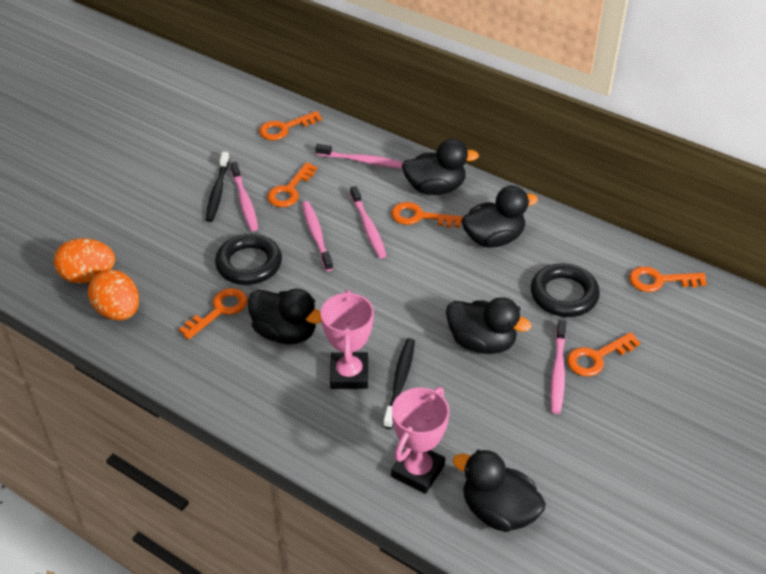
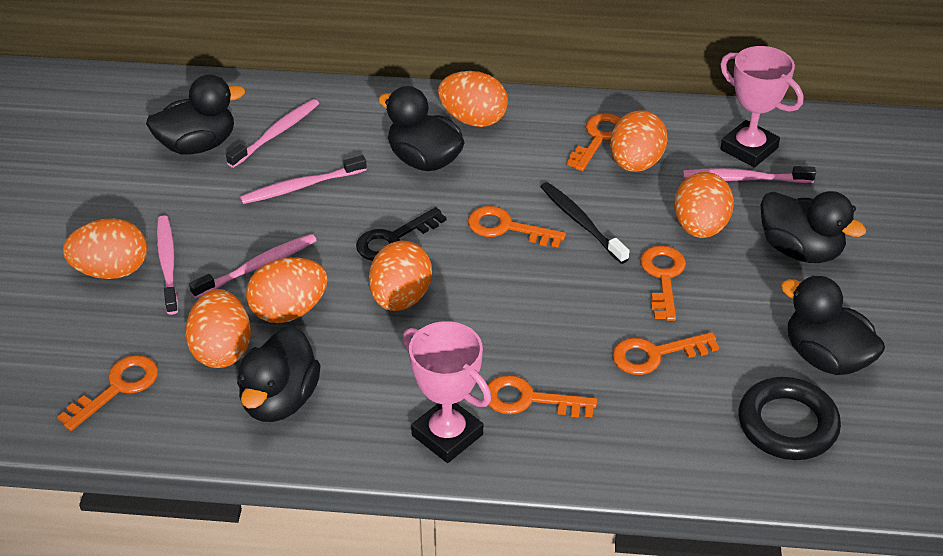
black key: 0 -> 1
black ring: 2 -> 1
black toothbrush: 2 -> 1
orange egg: 2 -> 7

